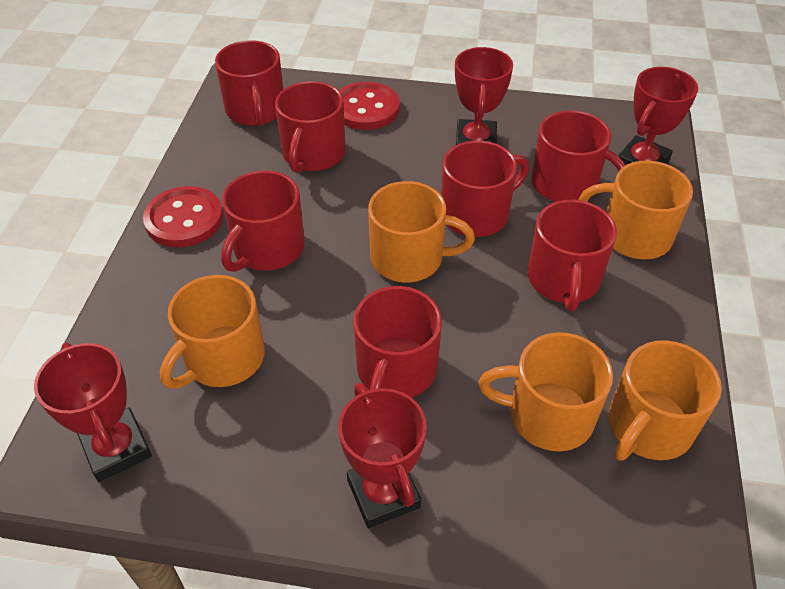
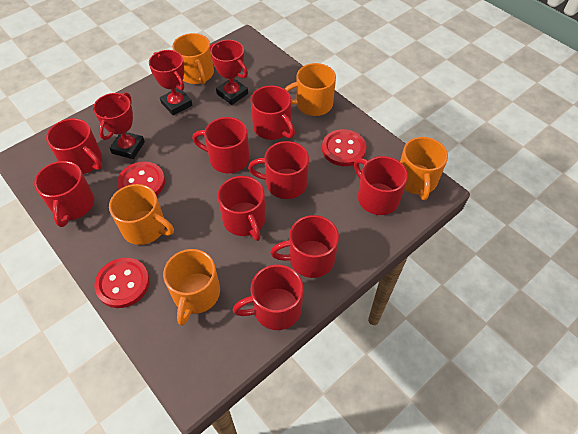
red button: 2 -> 3
red mug: 7 -> 9
red trophy: 4 -> 3

